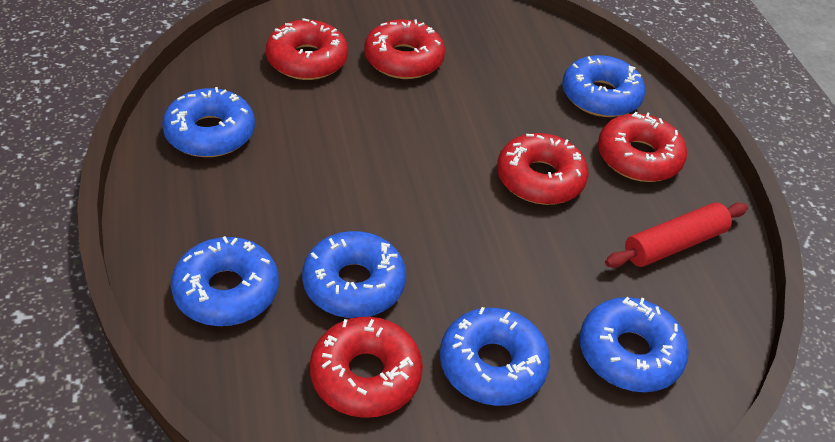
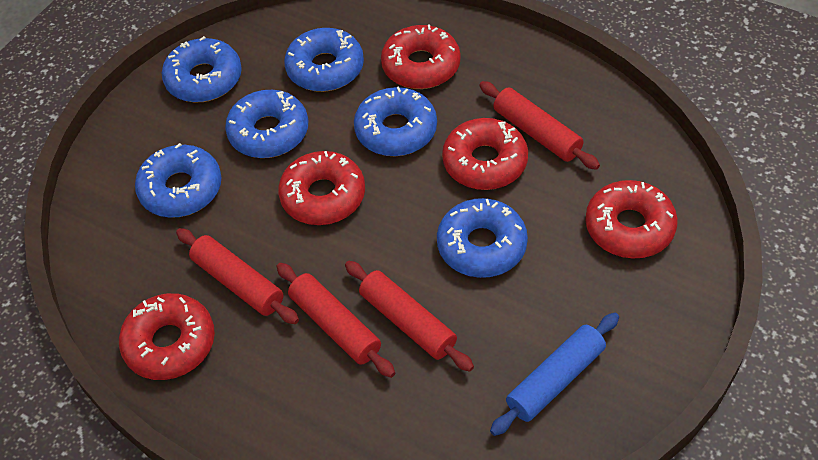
blue rolling pin: 0 -> 1
red rolling pin: 1 -> 4

